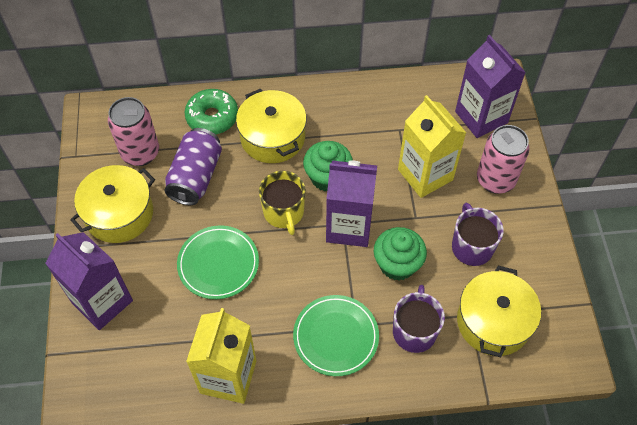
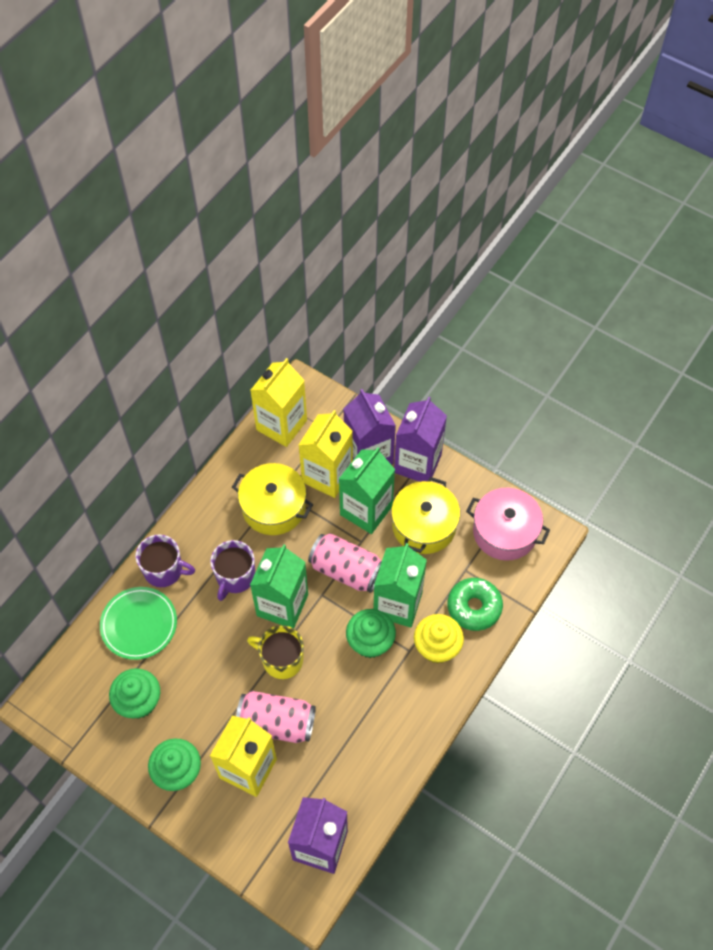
green carton: 0 -> 3
green cupcake: 2 -> 3
green plate: 2 -> 1
pink pot: 0 -> 1
purple can: 1 -> 0
yellow carton: 2 -> 3
yellow cupcake: 0 -> 1
yellow pot: 3 -> 2

